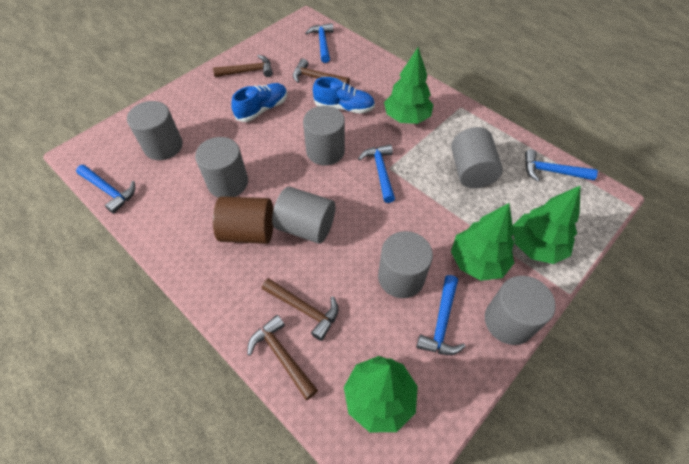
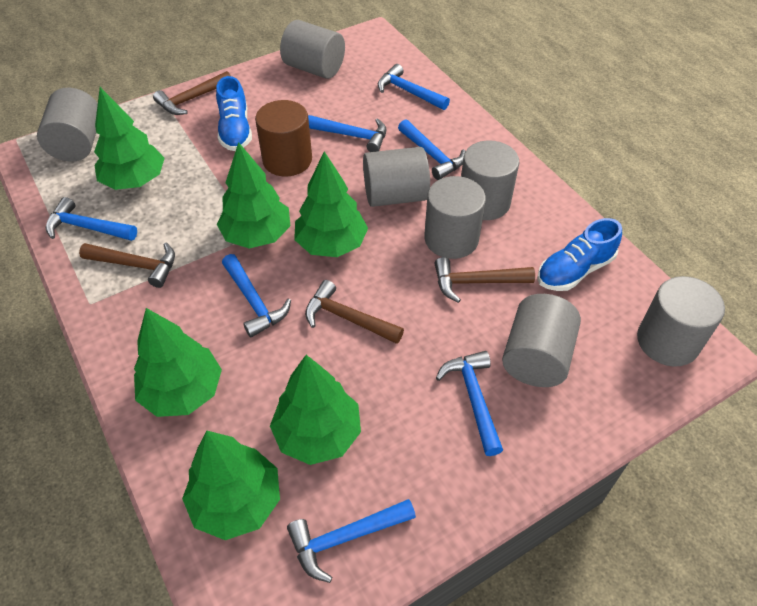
blue hammer: 5 -> 7
green tree: 4 -> 6

